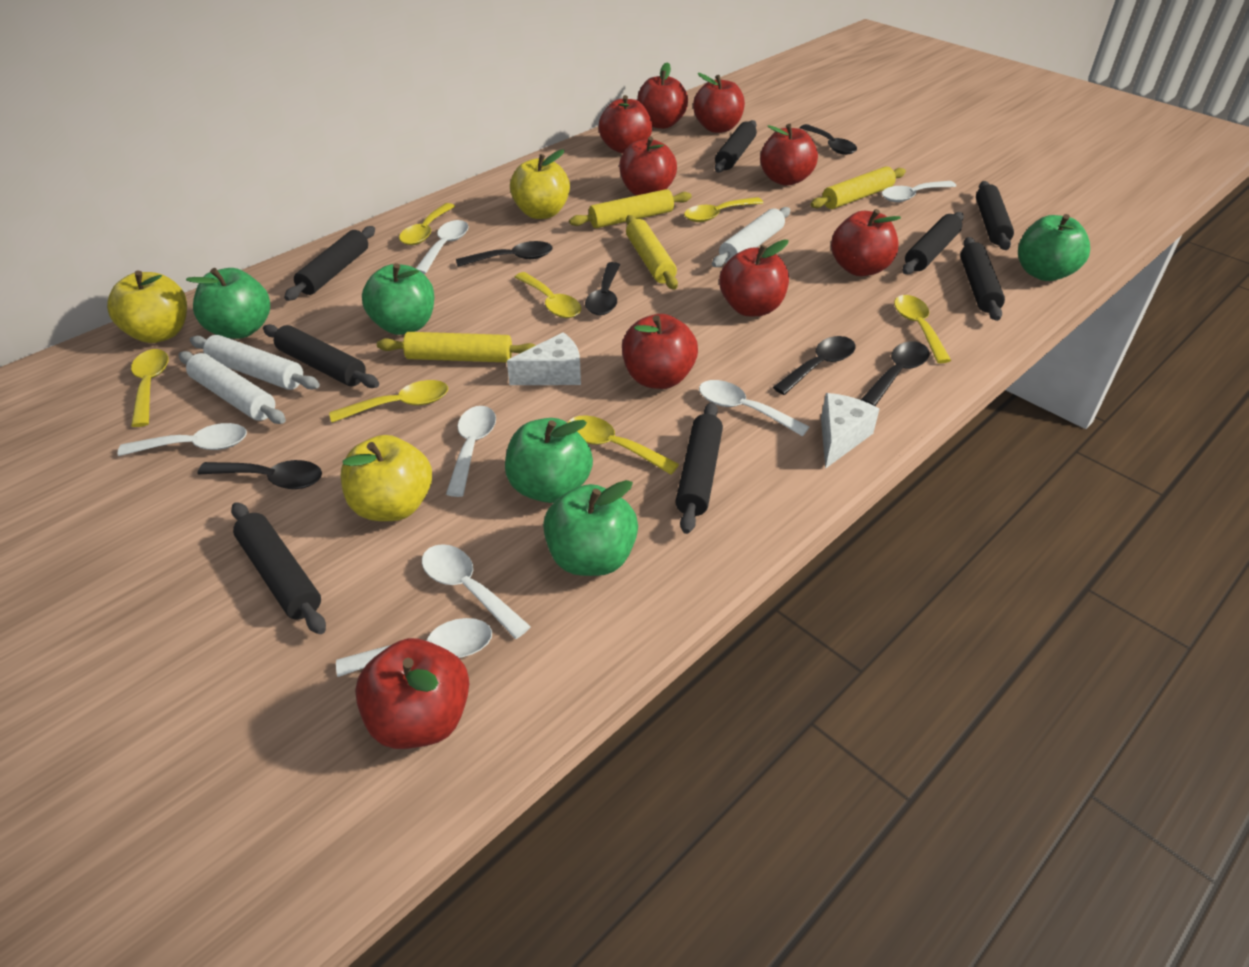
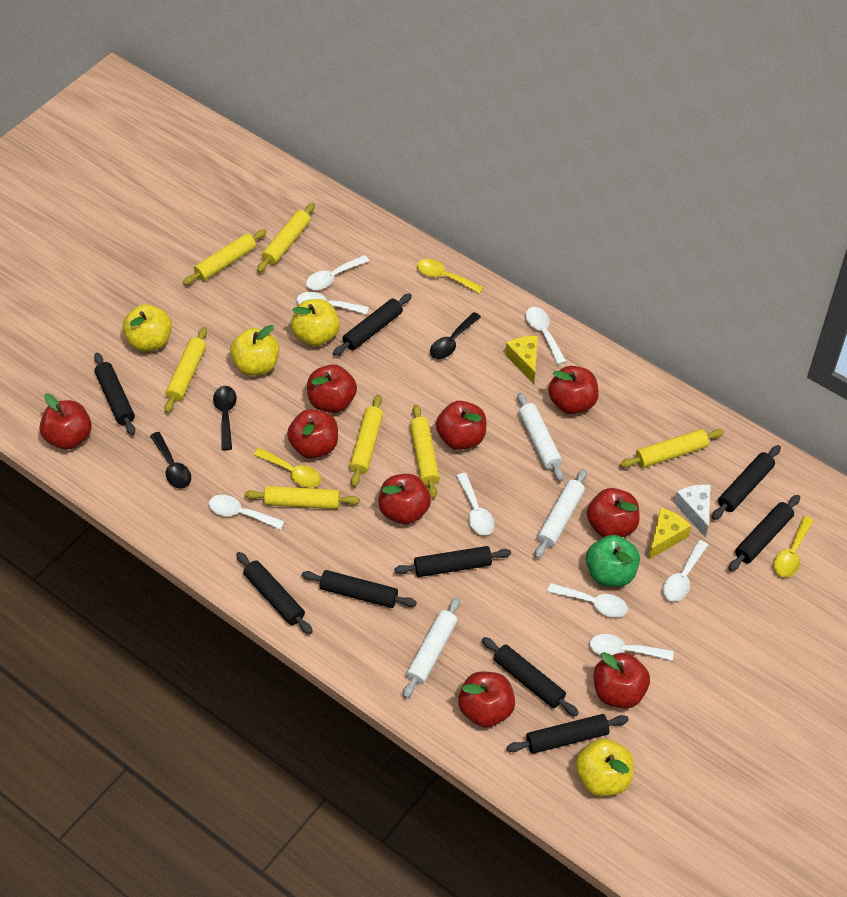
black rolling pin: 8 -> 9
black spoon: 6 -> 3
green apple: 5 -> 1
white cheese: 2 -> 1
white spoon: 7 -> 8
yellow apple: 3 -> 4
yellow cheese: 0 -> 2
yellow rolling pin: 4 -> 7
yellow spoon: 7 -> 3

